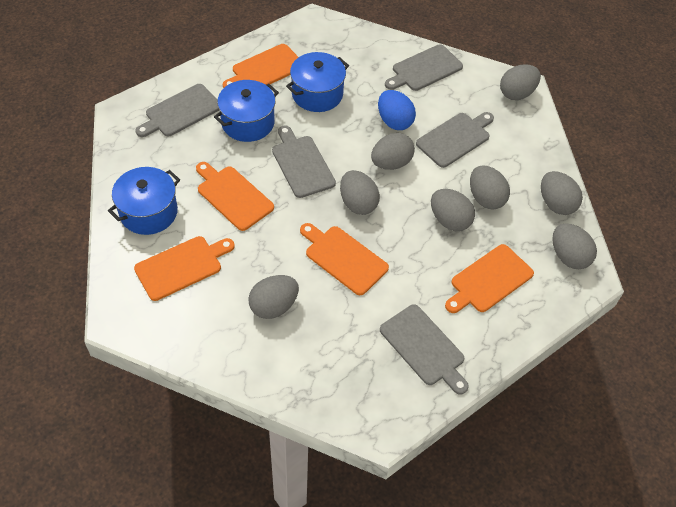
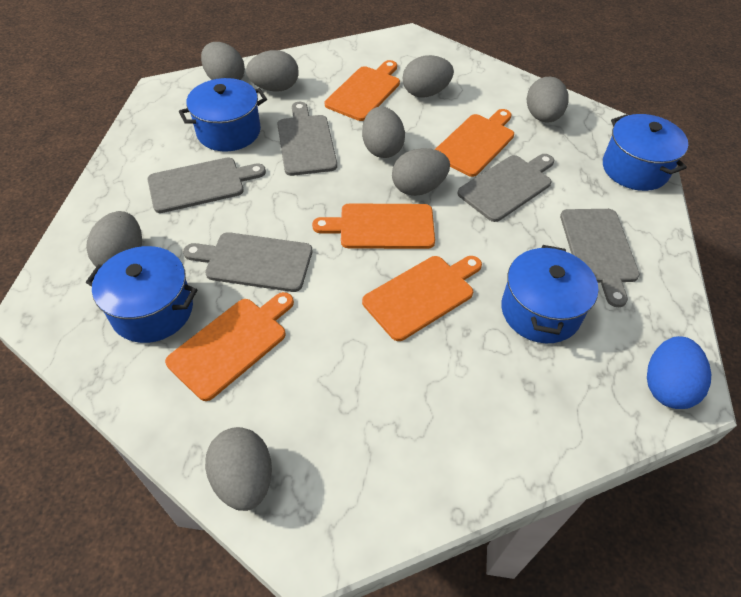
blue pot: 3 -> 4

